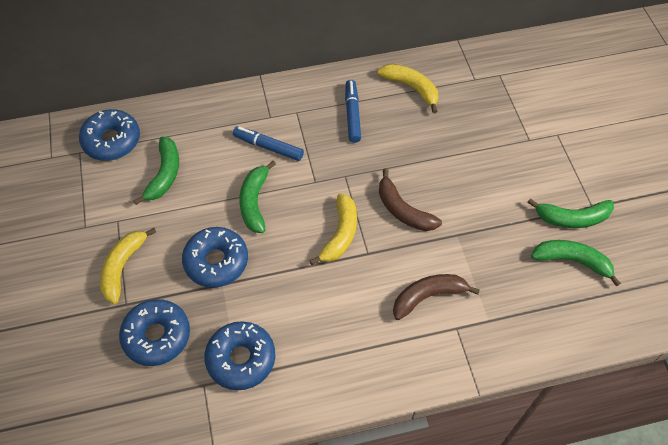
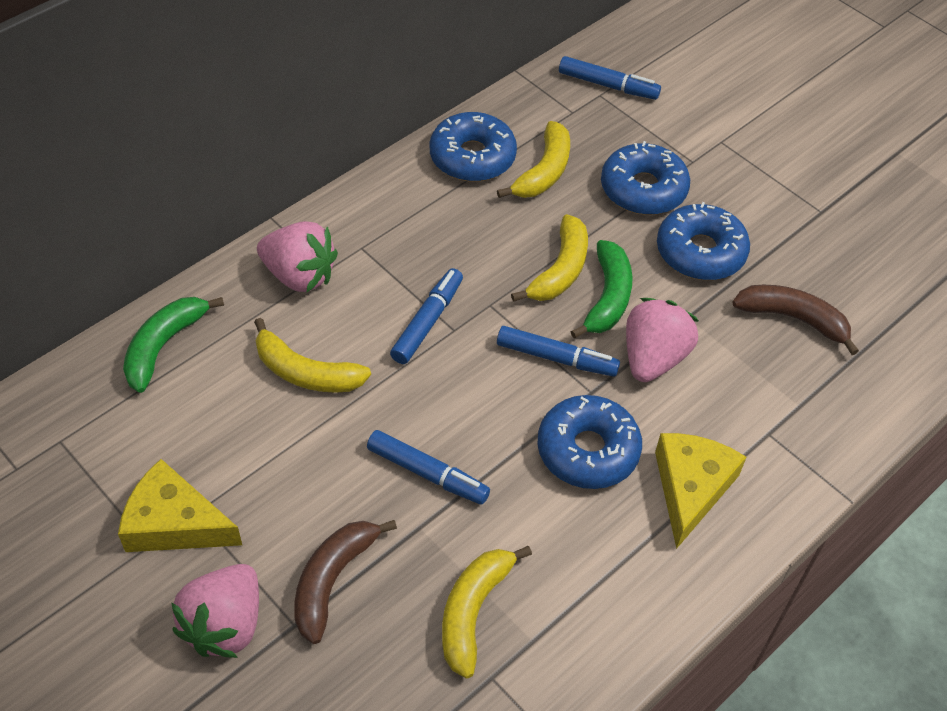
blue marker: 2 -> 4
green banana: 4 -> 2
pink strawberry: 0 -> 3
yellow banana: 3 -> 4
yellow cheese: 0 -> 2

